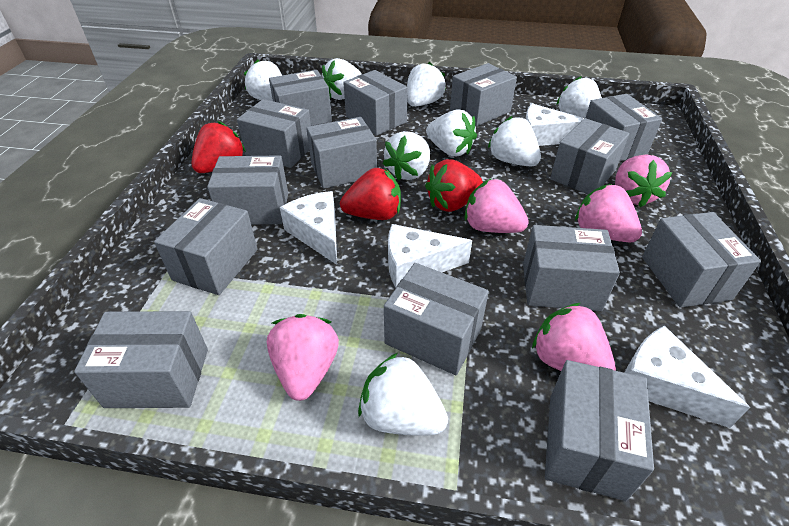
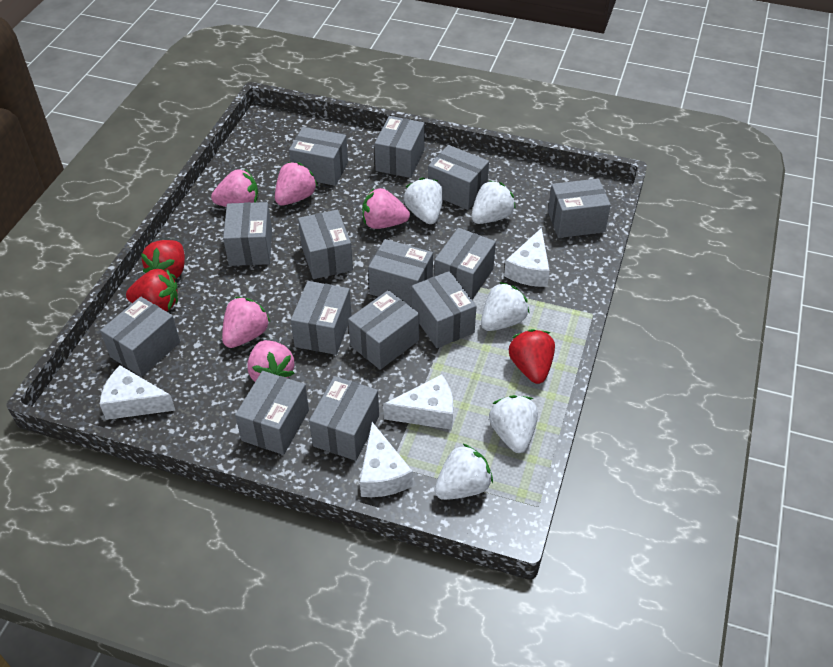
white strawberry: 8 -> 5

